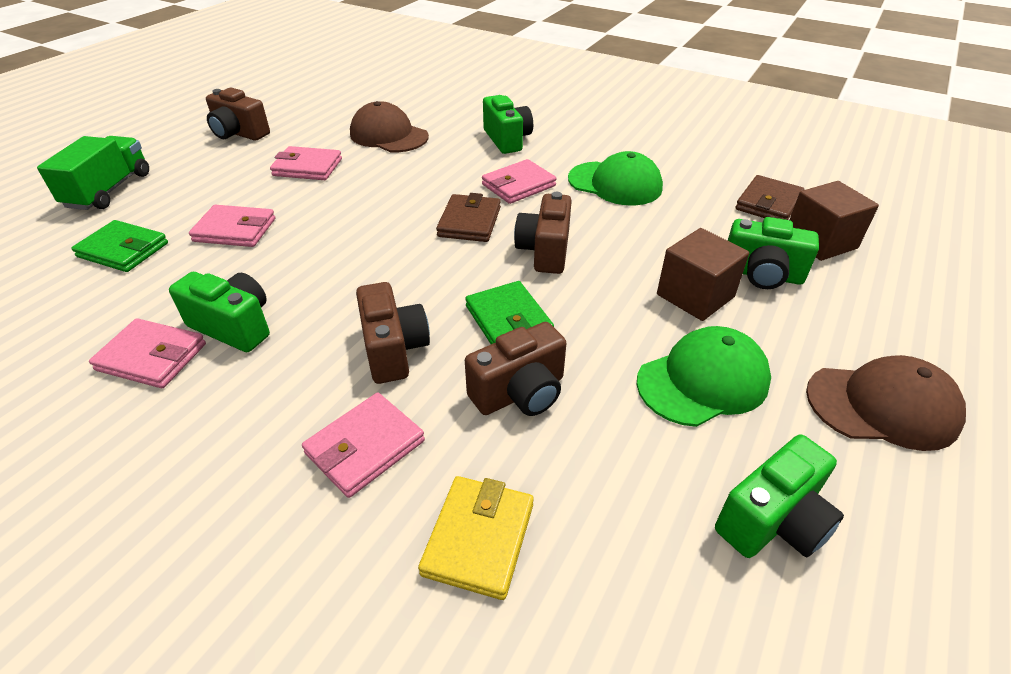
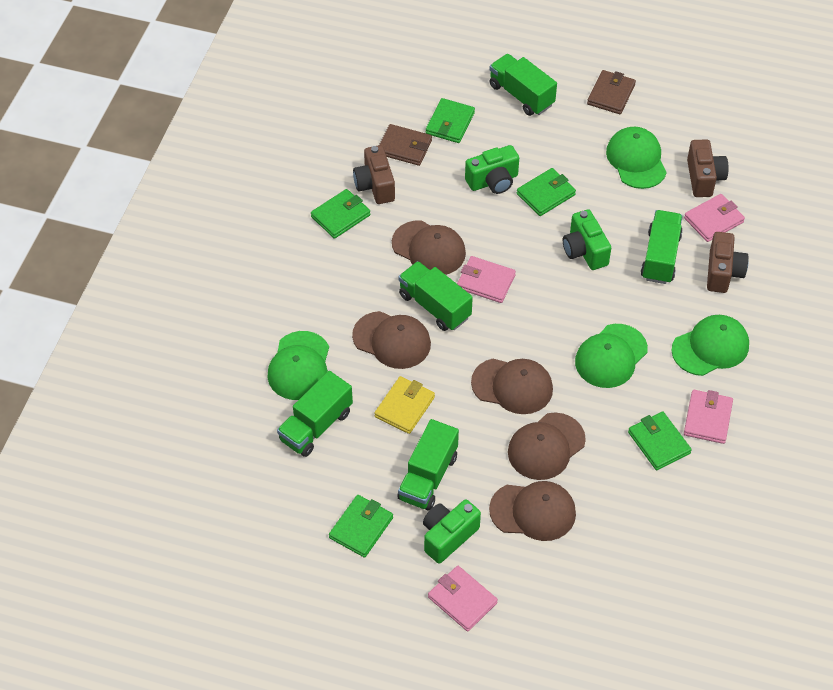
brown camera: 4 -> 3
brown cap: 2 -> 5
brown cube: 2 -> 0
green camera: 4 -> 3
green cap: 2 -> 4
green truck: 1 -> 5
green wallet: 2 -> 5
pink wallet: 5 -> 4

